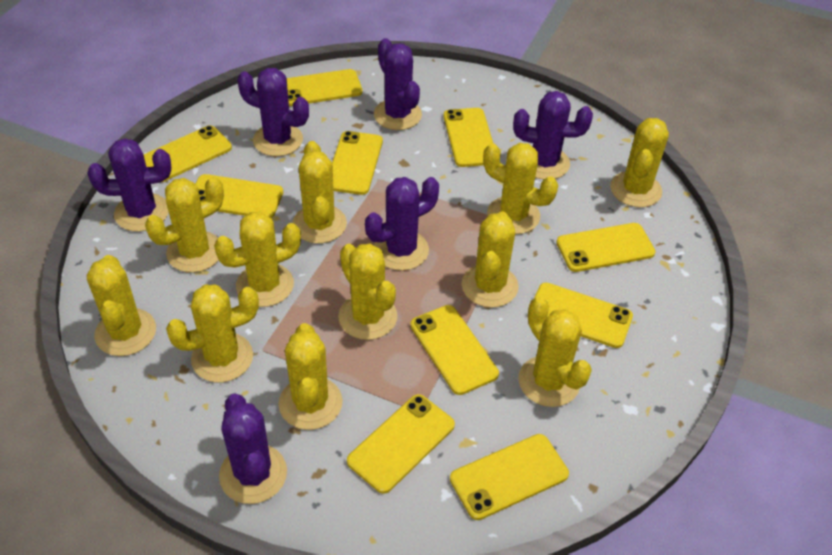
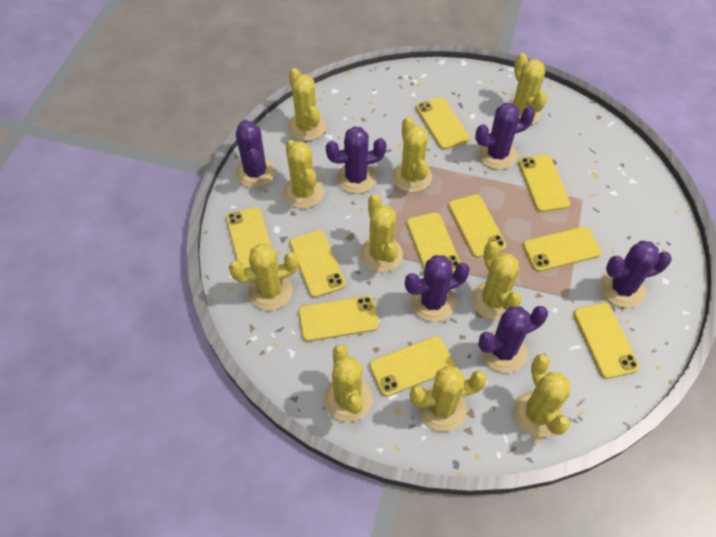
yellow cactus: 11 -> 10

